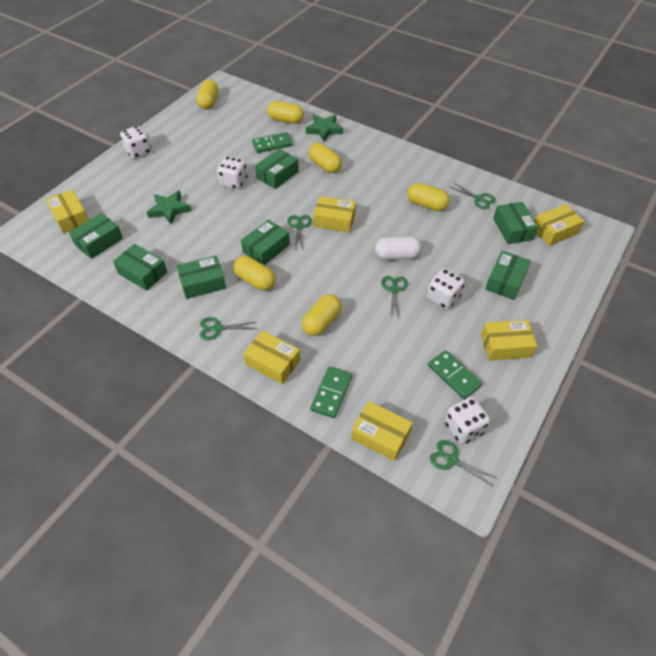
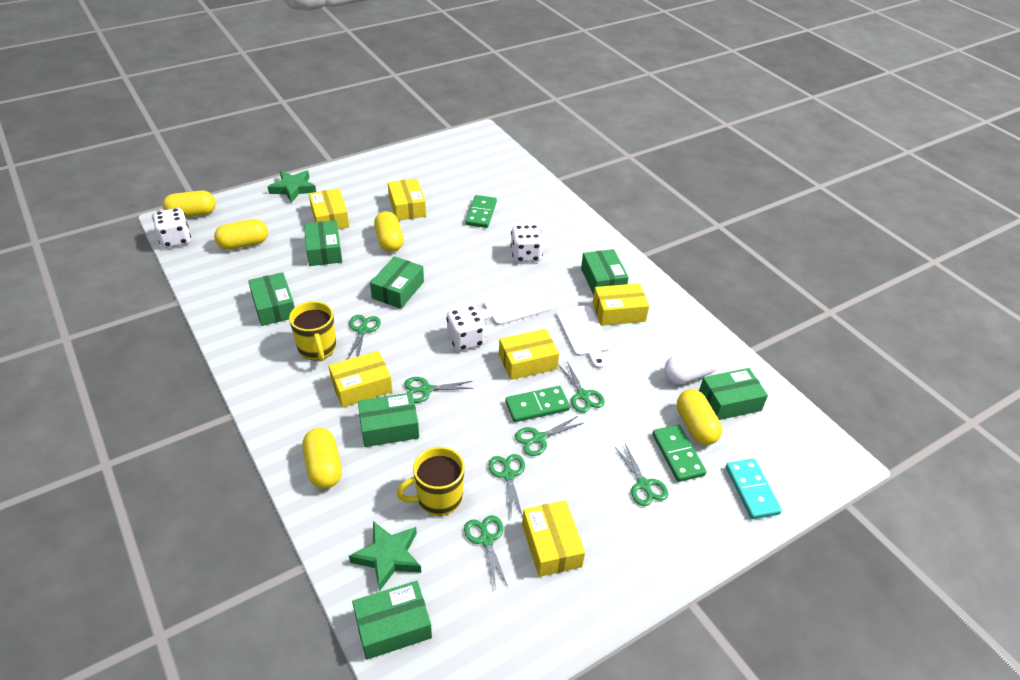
green scissors: 5 -> 7
turquoise domino: 0 -> 1
white cutting board: 0 -> 2
white dice: 4 -> 3
yellow capsule: 6 -> 5
yellow mug: 0 -> 2

